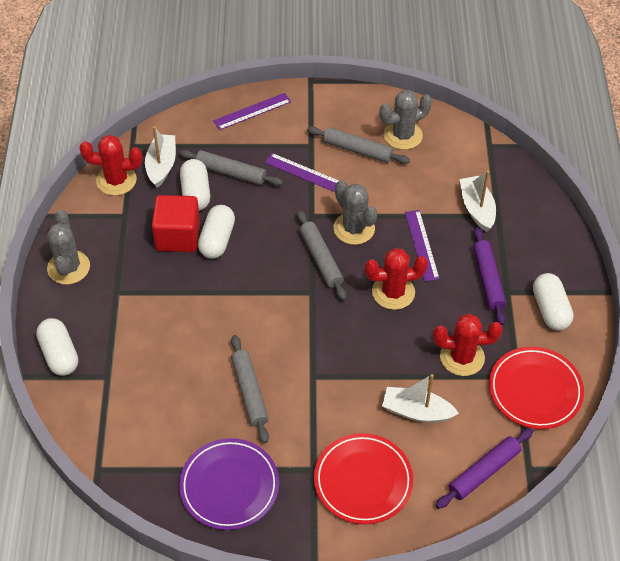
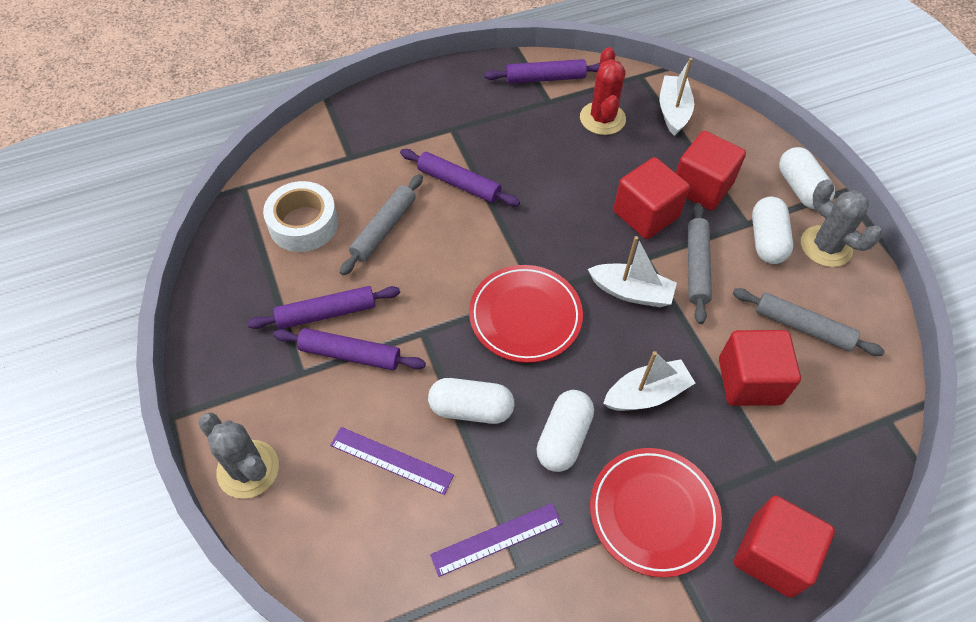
grey cactus: 3 -> 2
grey rolling pin: 4 -> 3
purple plate: 1 -> 0
purple rolling pin: 2 -> 4
purple ruler: 3 -> 2
red cactus: 3 -> 1
red cube: 1 -> 4
white tape: 0 -> 1

